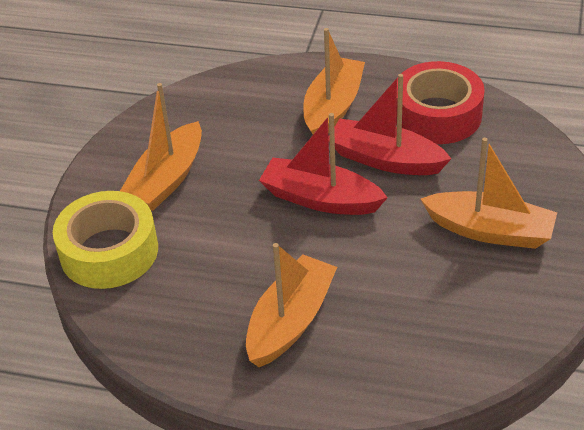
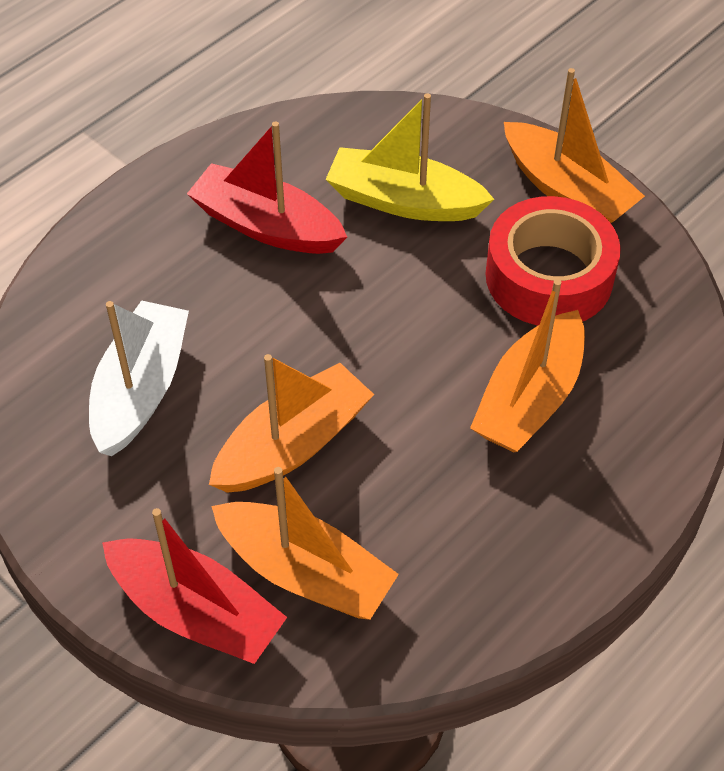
white boat: 0 -> 1
yellow boat: 0 -> 1
yellow tape: 1 -> 0

